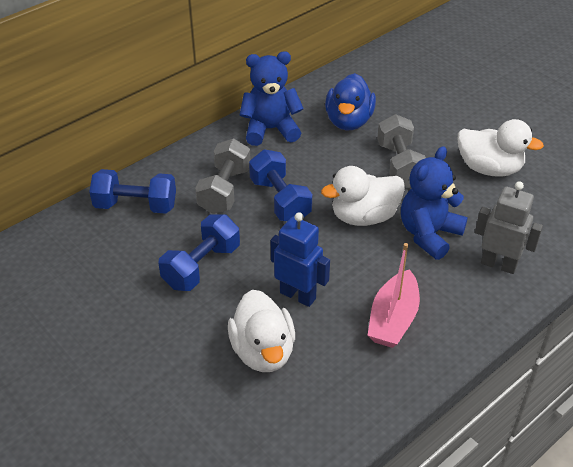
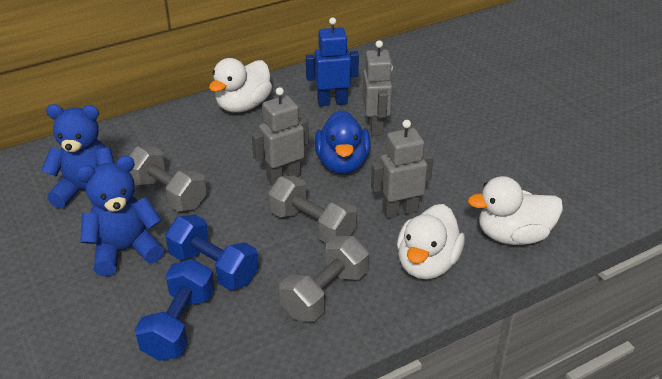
blue dumbbell: 3 -> 2
grey dumbbell: 2 -> 3
grey robot: 1 -> 3
pink boat: 1 -> 0

